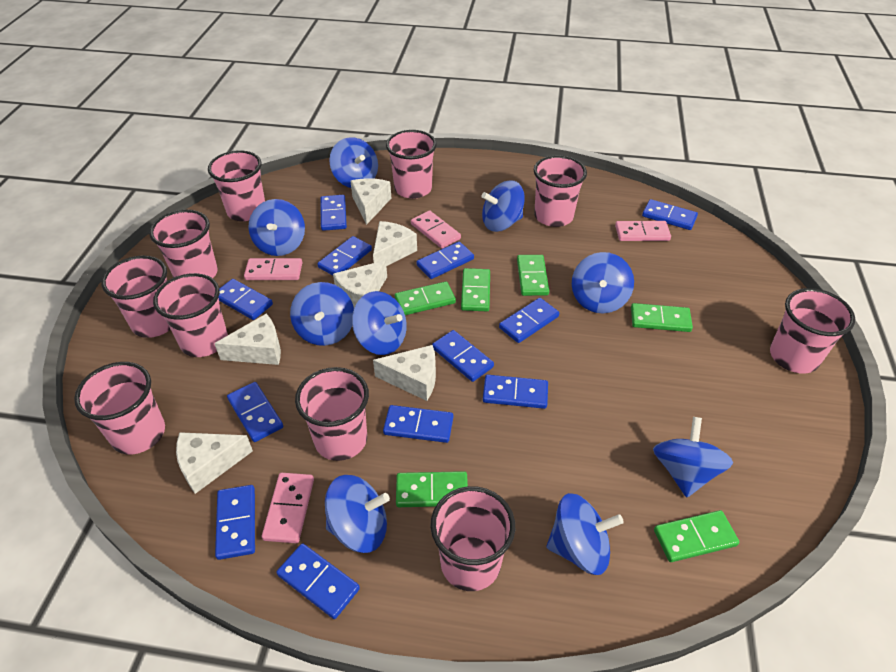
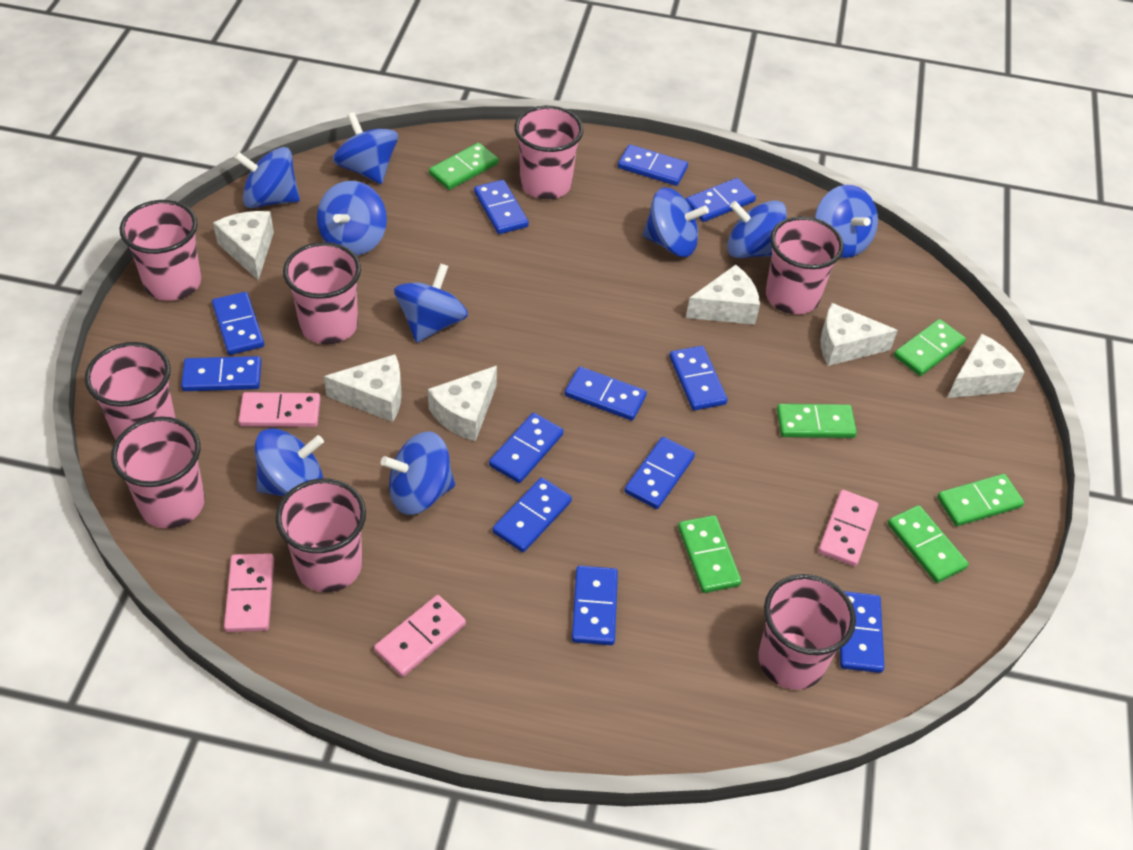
pink cup: 10 -> 8

